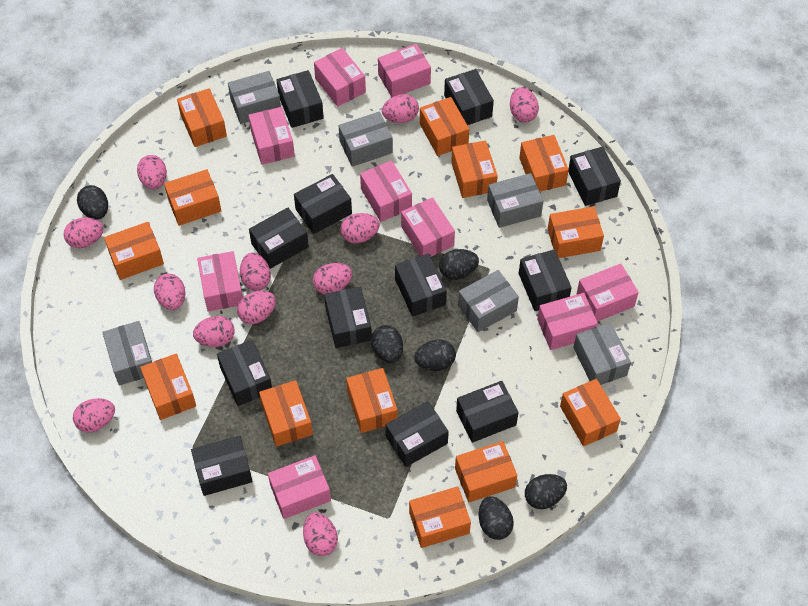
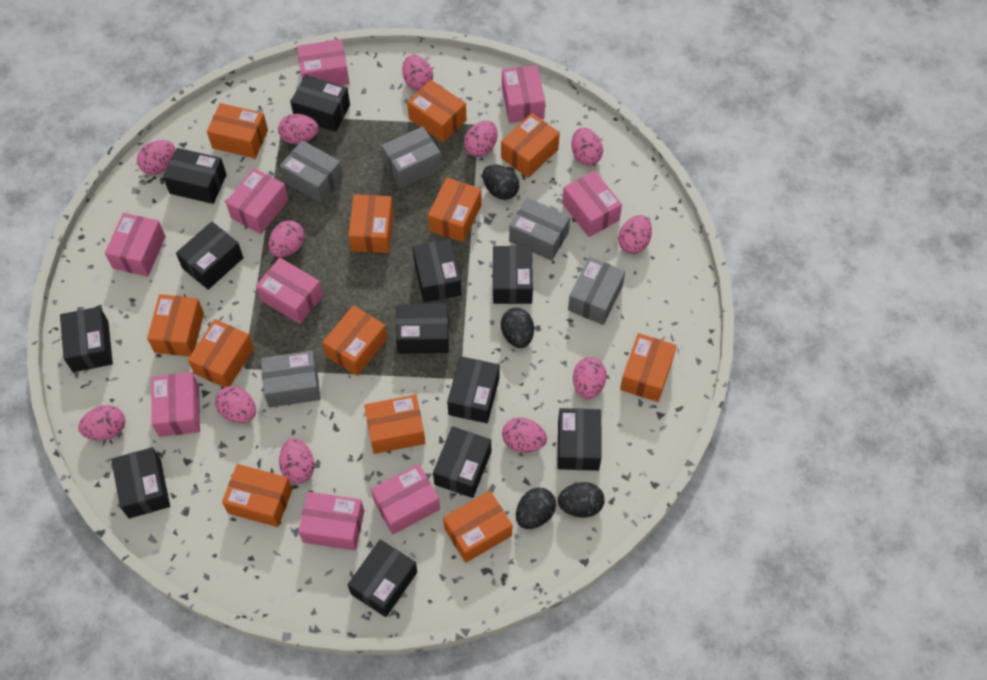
black egg: 6 -> 4
grey box: 6 -> 5
orange box: 13 -> 12

